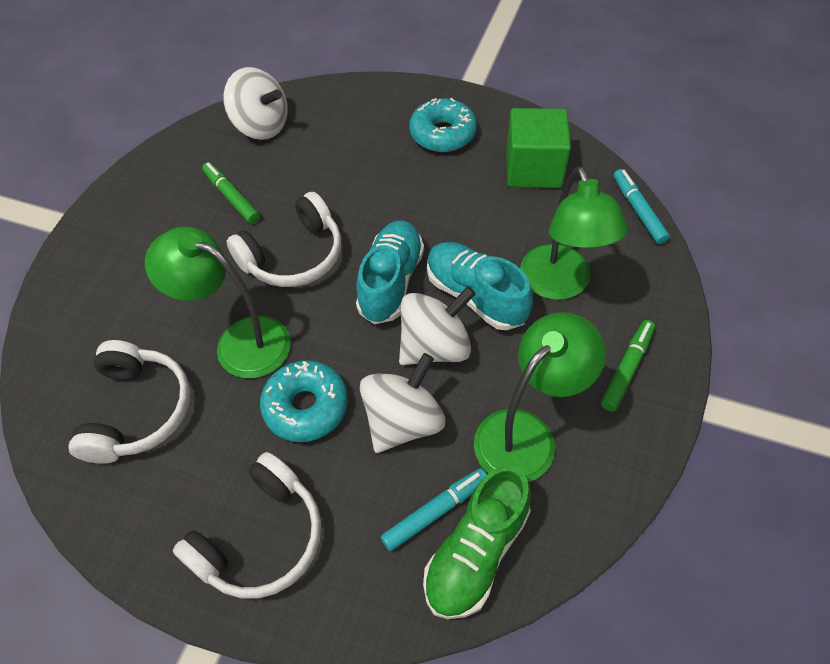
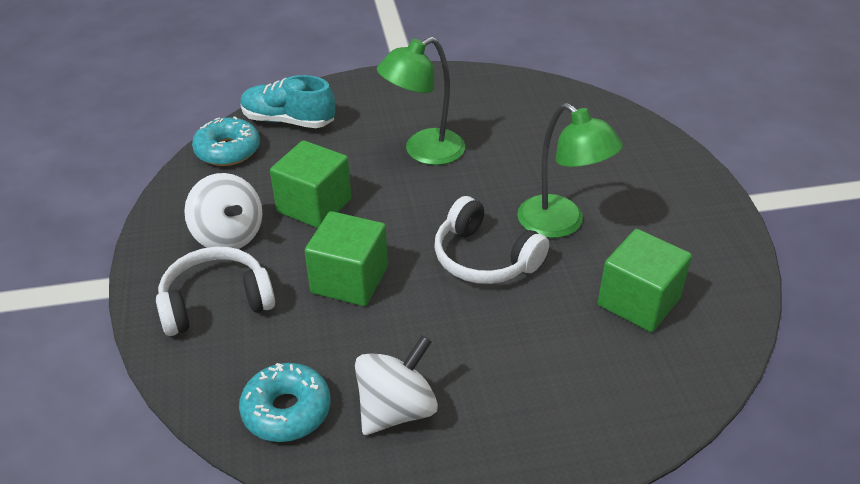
green cube: 1 -> 3
green lamp: 3 -> 2
green marker: 2 -> 0
green shoe: 1 -> 0
turquoise marker: 2 -> 0
turquoise shoe: 2 -> 1
white headphones: 3 -> 2
white spinning top: 3 -> 2

